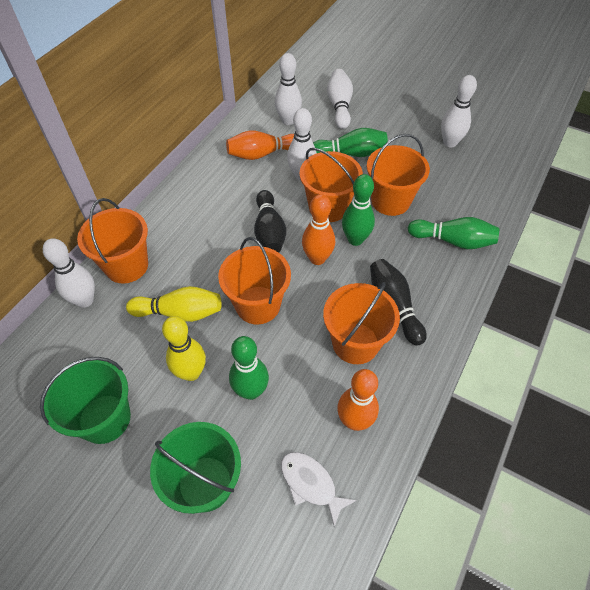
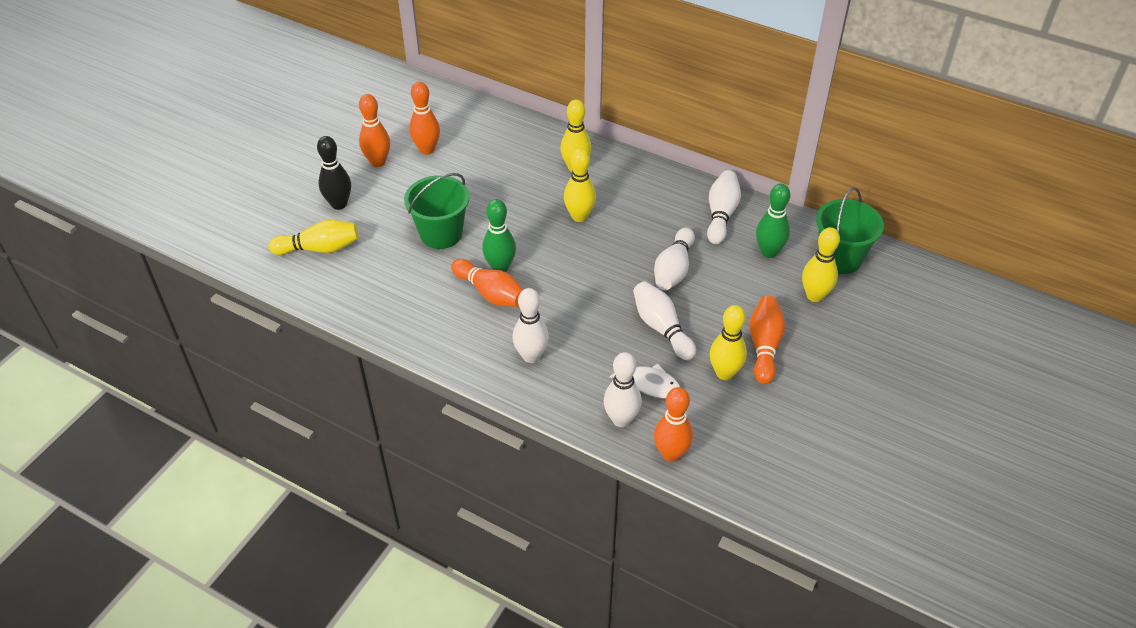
black bowling pin: 2 -> 1
green bowling pin: 4 -> 2
orange bowling pin: 3 -> 5
orange bucket: 5 -> 0
yellow bowling pin: 2 -> 5

